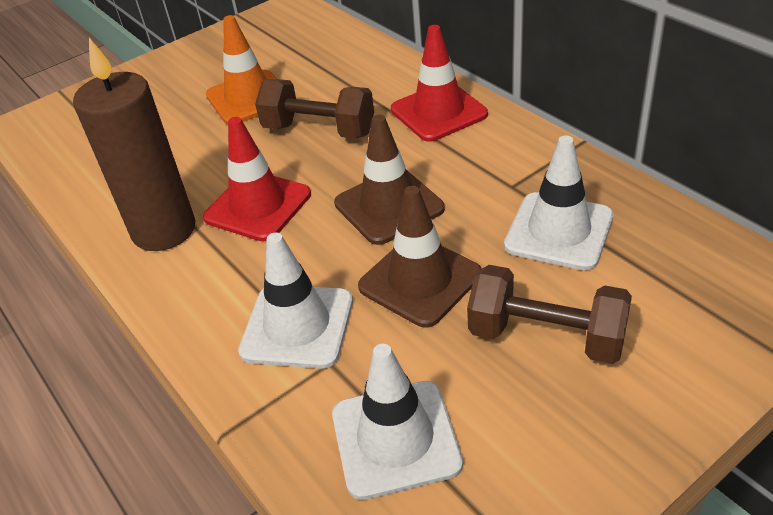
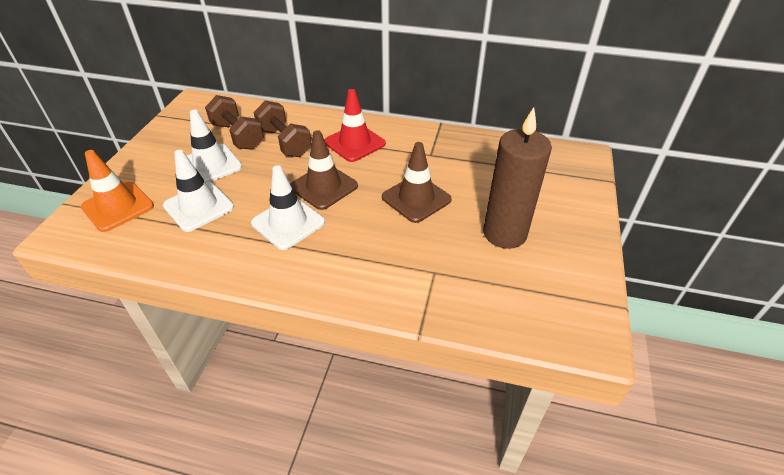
red traffic cone: 2 -> 1

